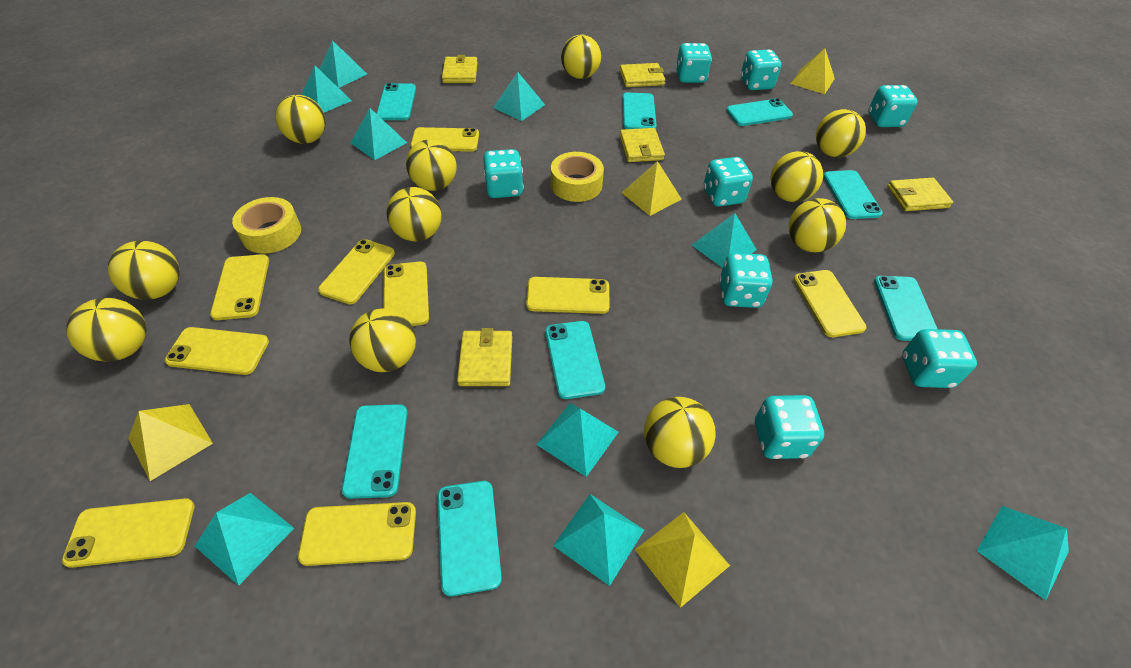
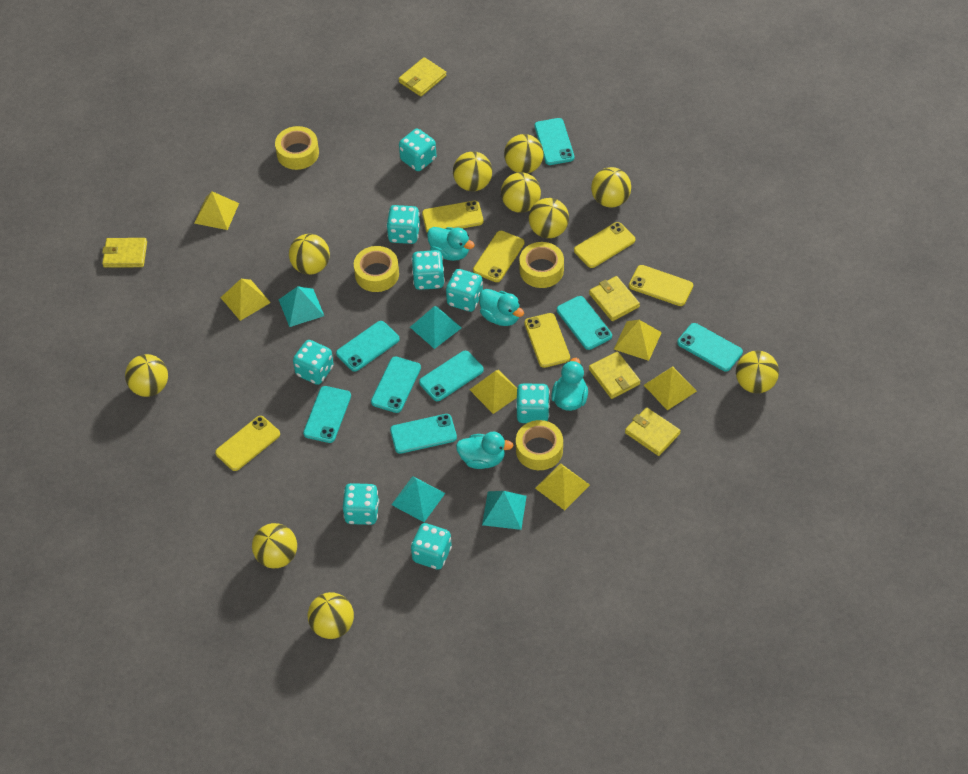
turquoise duck: 0 -> 4
turquoise pyramid: 9 -> 4
yellow ball: 11 -> 10
yellow phone: 9 -> 6
yellow pyramid: 4 -> 6
yellow tape: 2 -> 4

